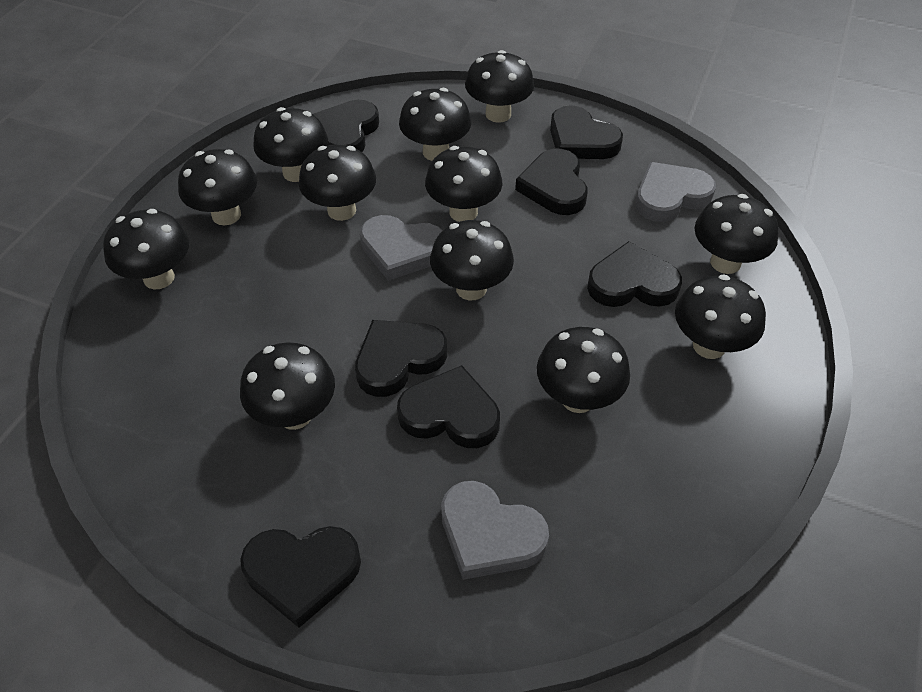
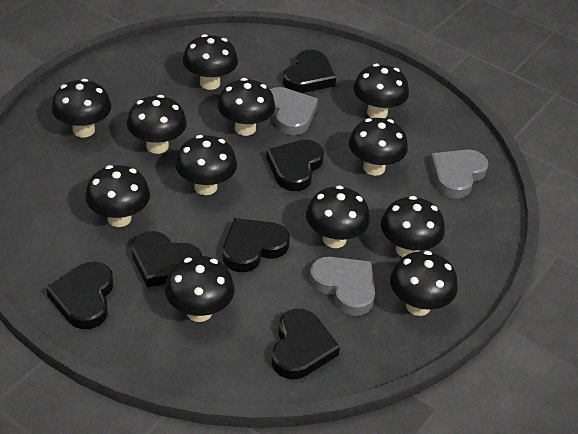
black heart: 7 -> 6

